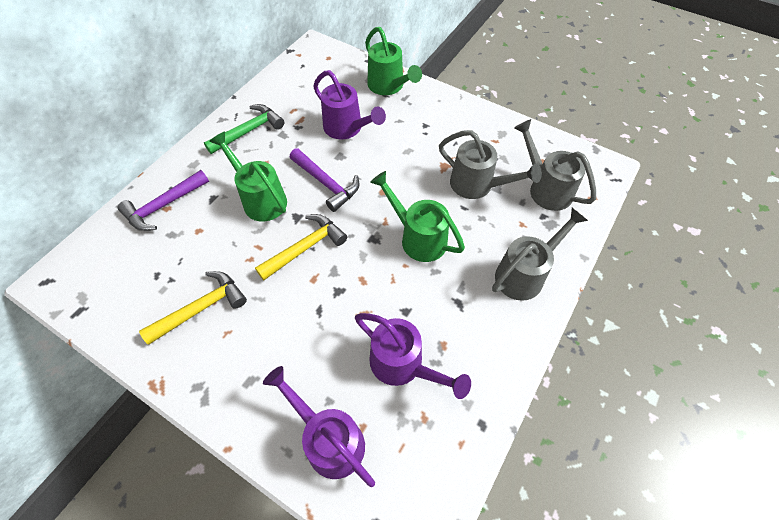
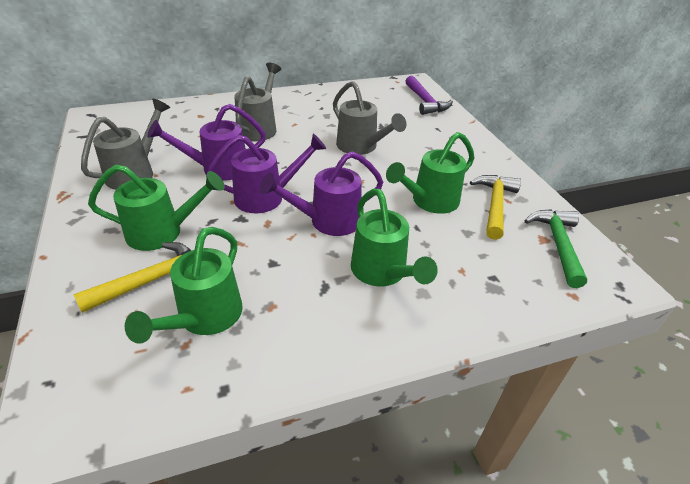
green watering can: 3 -> 4
purple hammer: 2 -> 1

